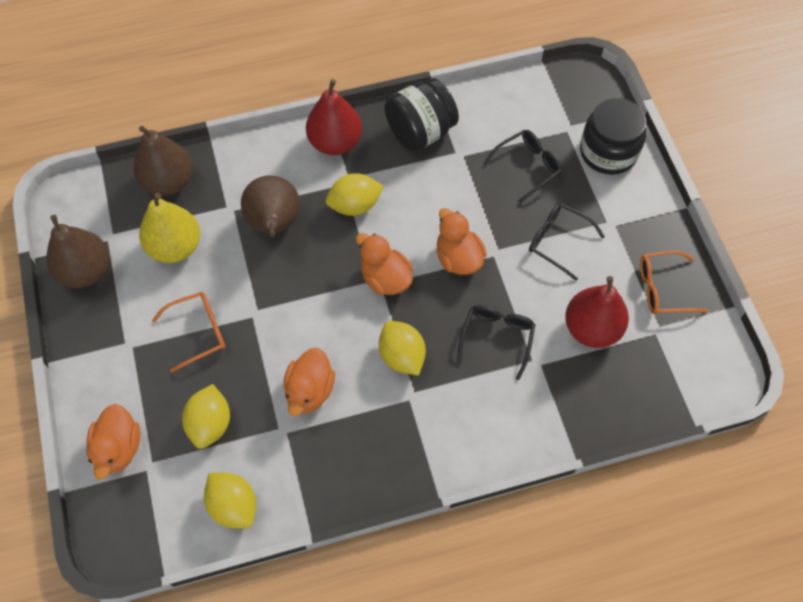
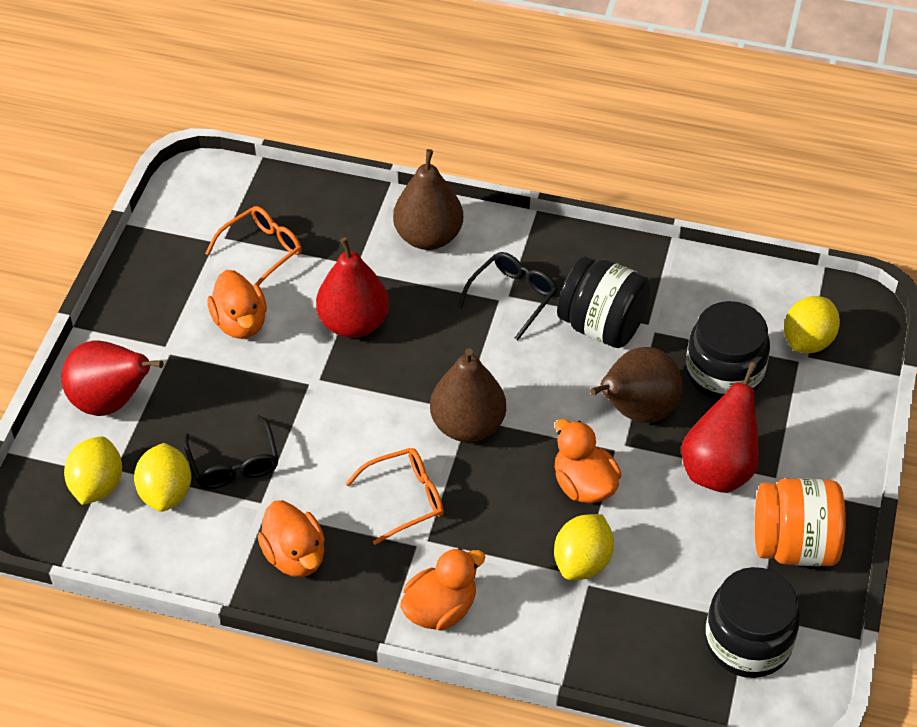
black glasses: 3 -> 2
black jar: 2 -> 3
orange jar: 0 -> 1
red pear: 2 -> 3
yellow pear: 1 -> 0

